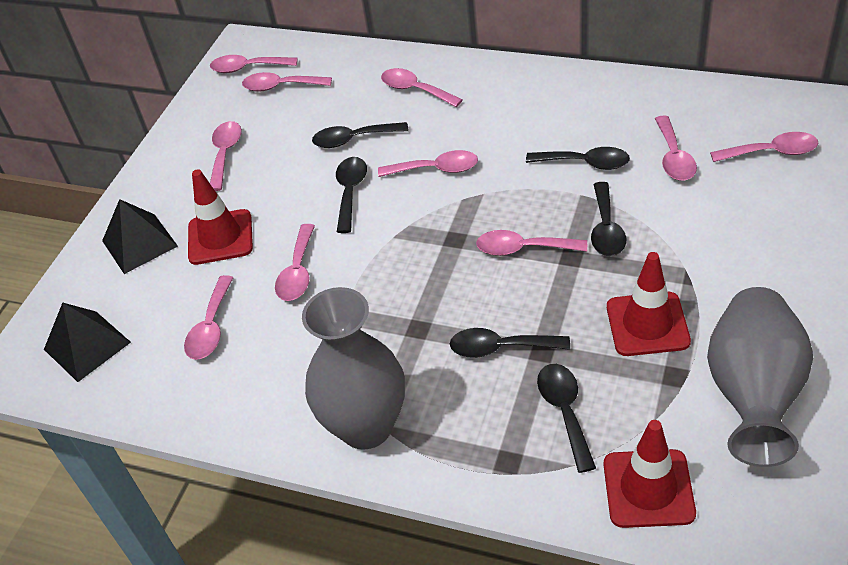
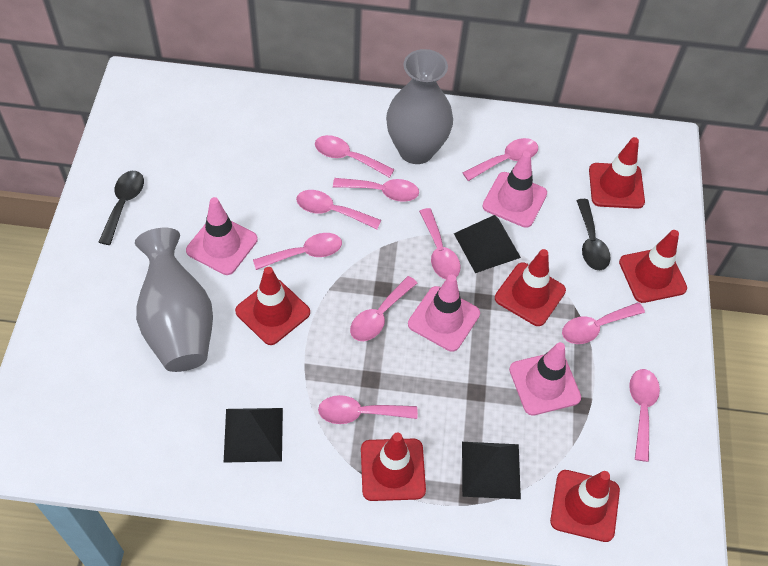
black pyramid: 2 -> 3
black spoon: 6 -> 2
pink traffic cone: 0 -> 4
red traffic cone: 3 -> 6

